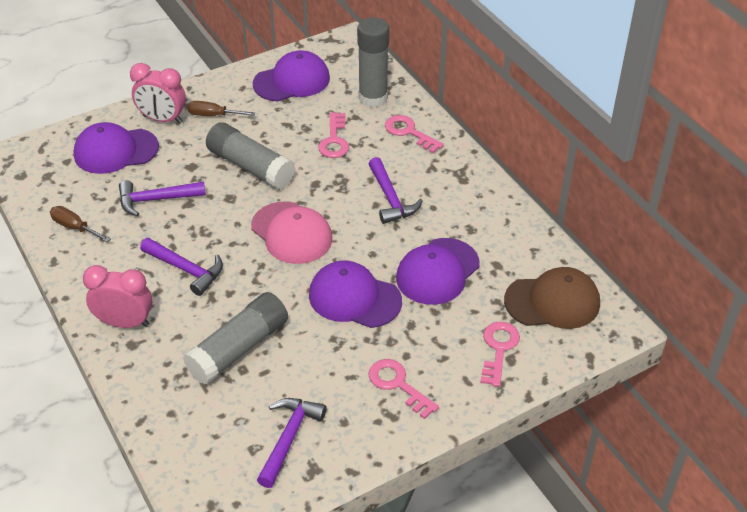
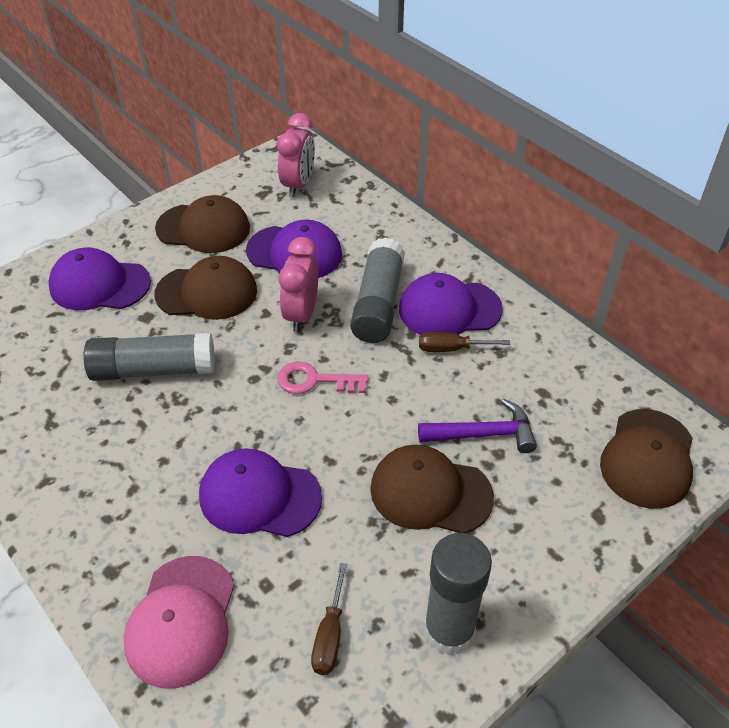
brown cap: 1 -> 4
pink key: 4 -> 1
purple hammer: 4 -> 1

